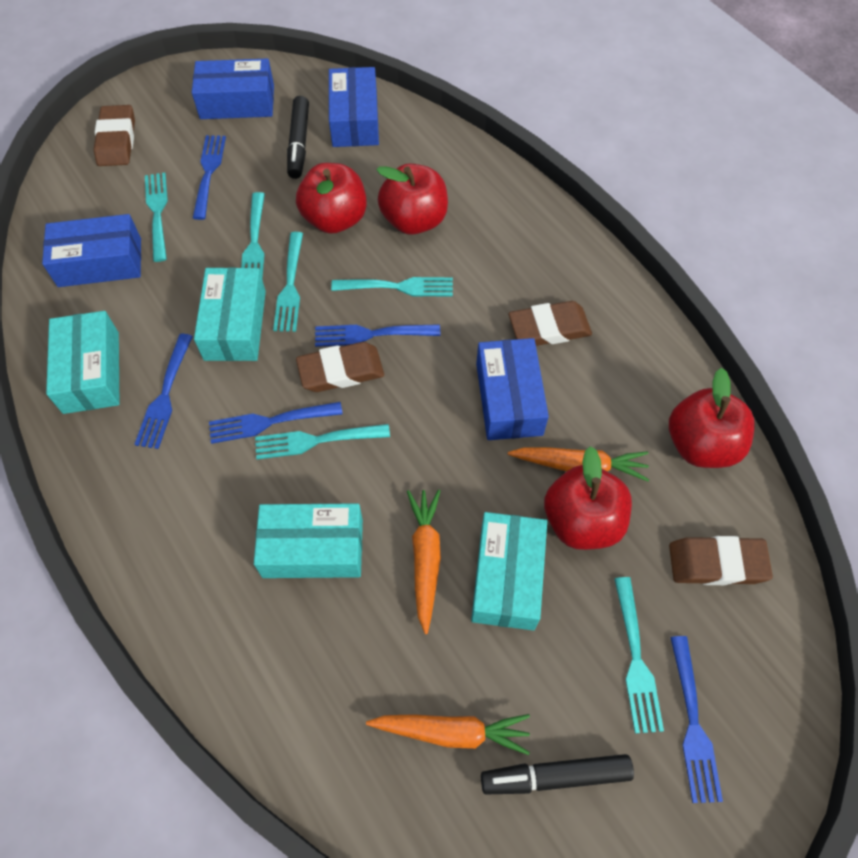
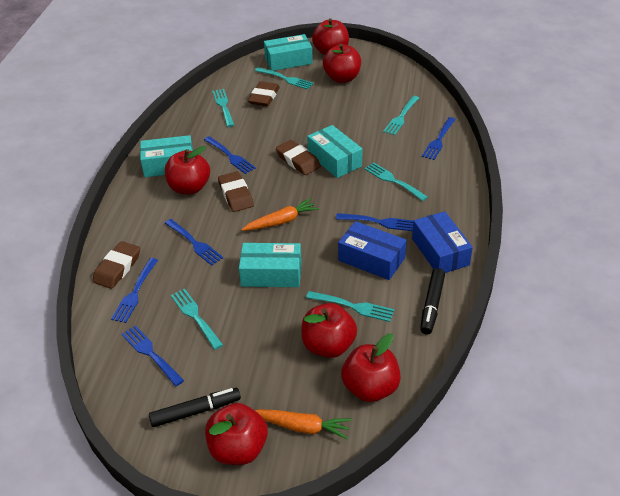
blue box: 4 -> 2
blue fork: 5 -> 6
orange carrot: 3 -> 2
red apple: 4 -> 6

